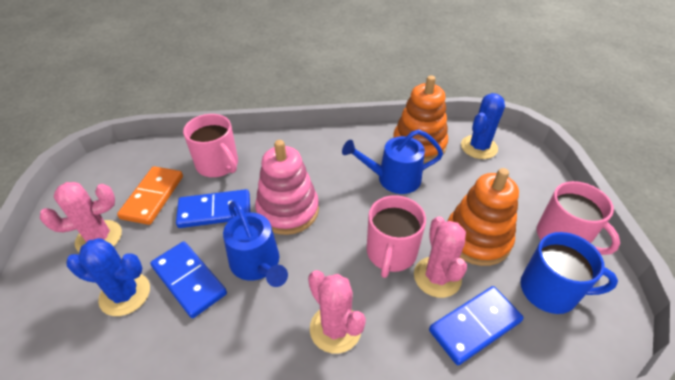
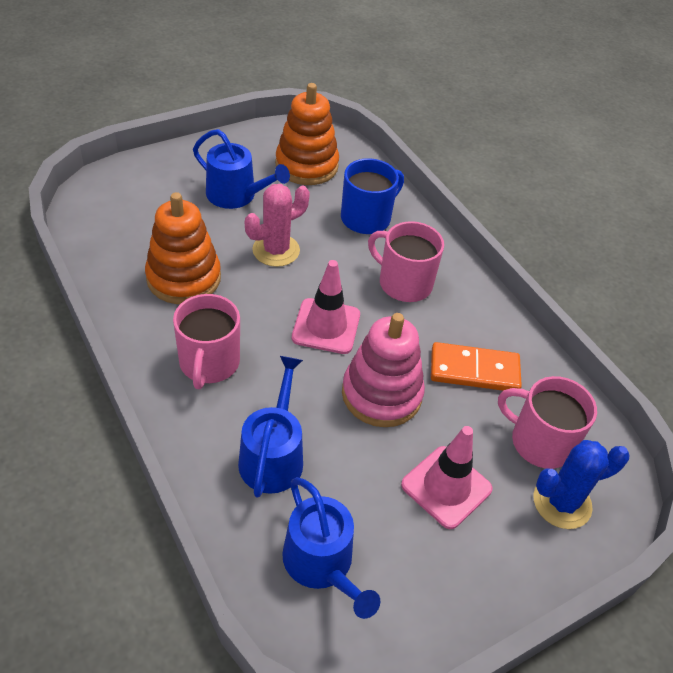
blue cactus: 2 -> 1
blue domino: 3 -> 0
blue watering can: 2 -> 3
pink cactus: 3 -> 1
pink traffic cone: 0 -> 2

